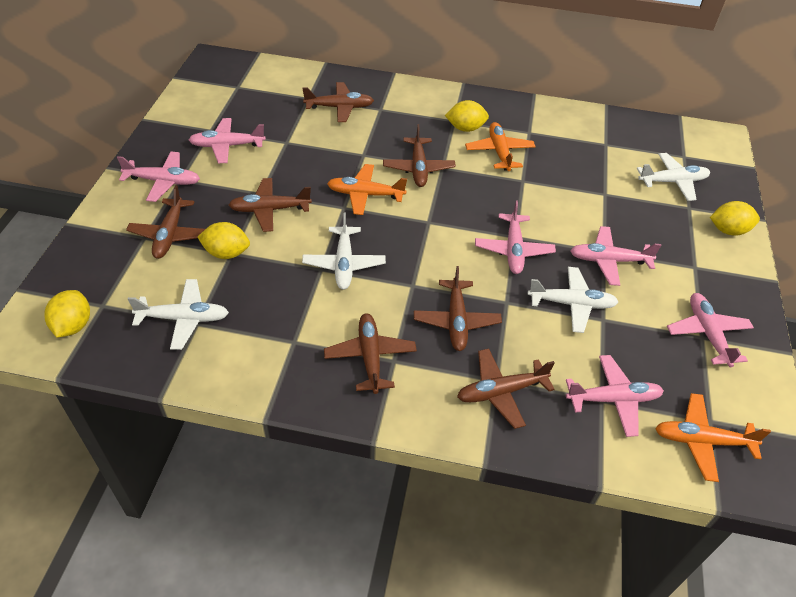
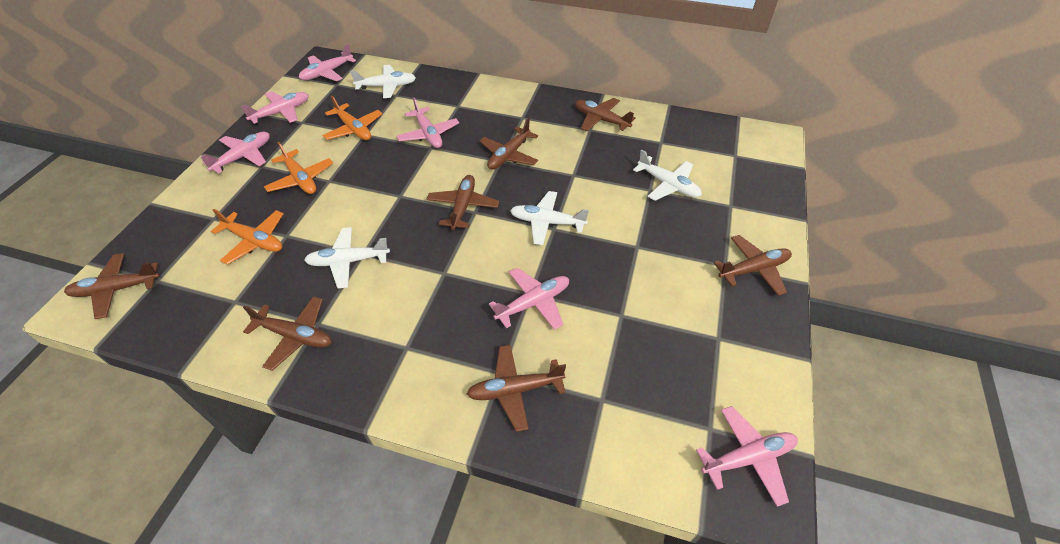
yellow lemon: 4 -> 0

